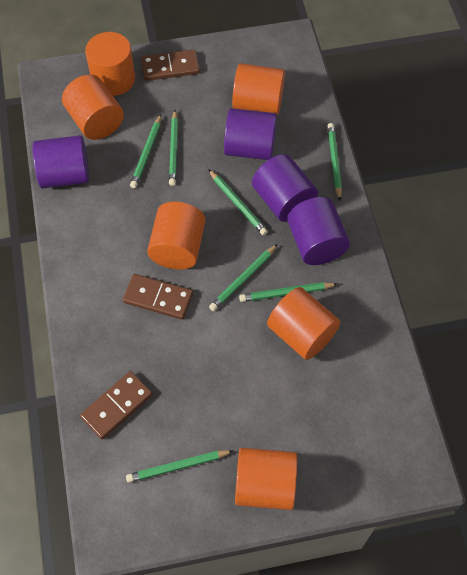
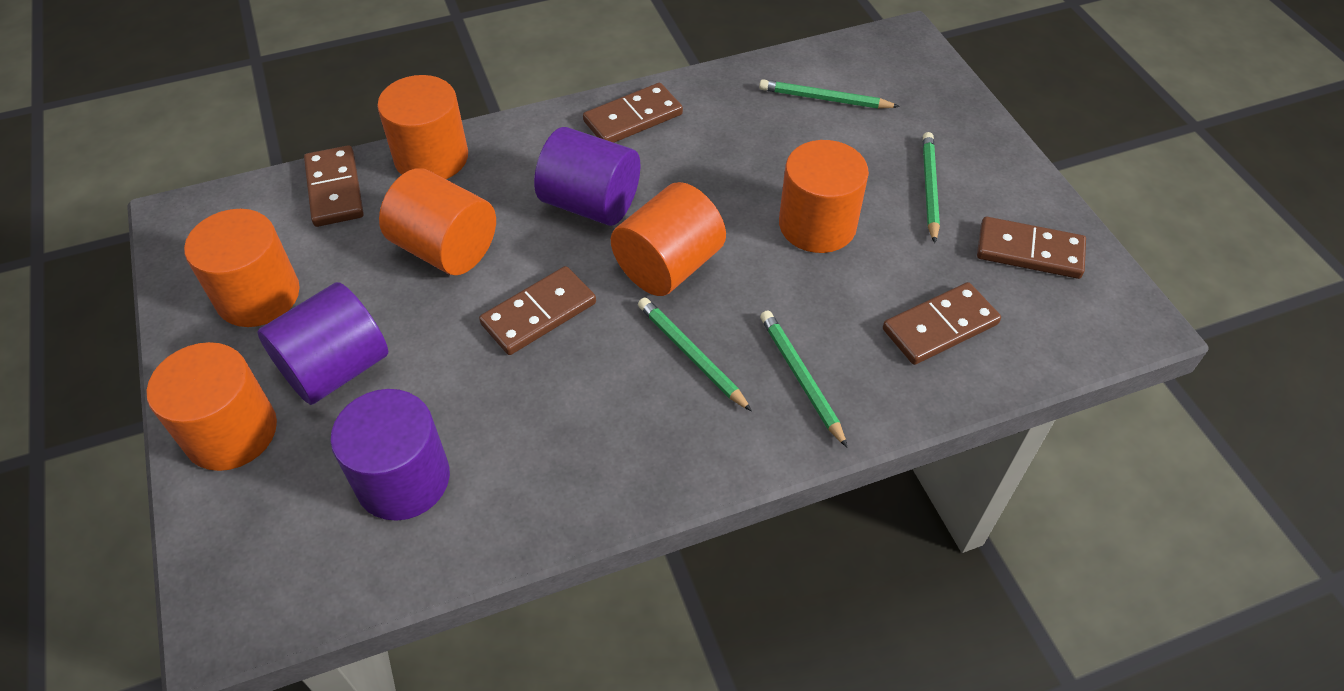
brown domino: 3 -> 5
green pencil: 7 -> 4
purple cylinder: 4 -> 3

